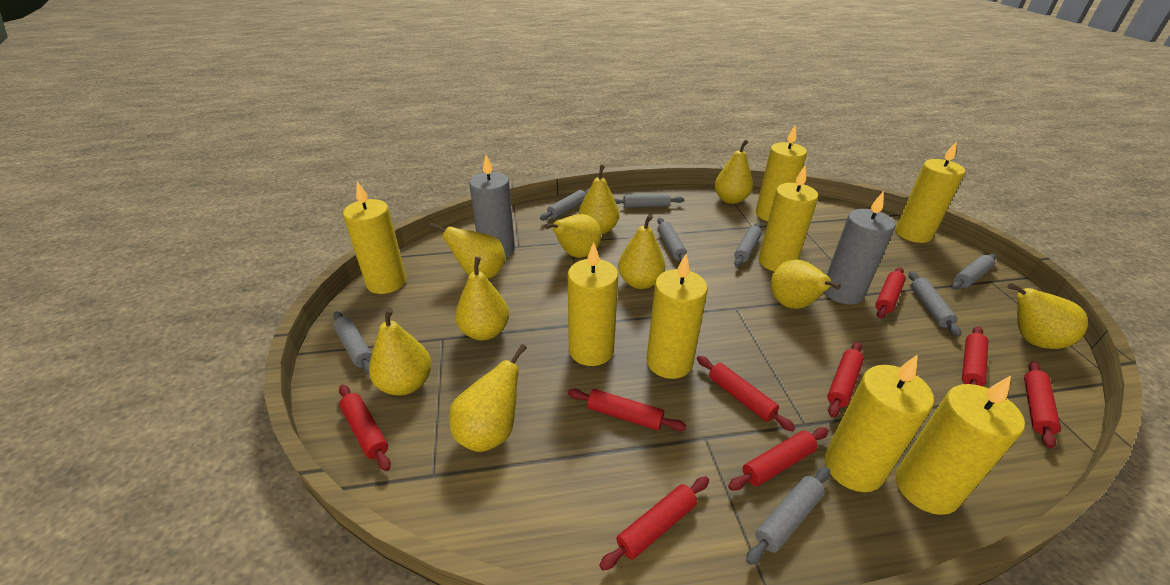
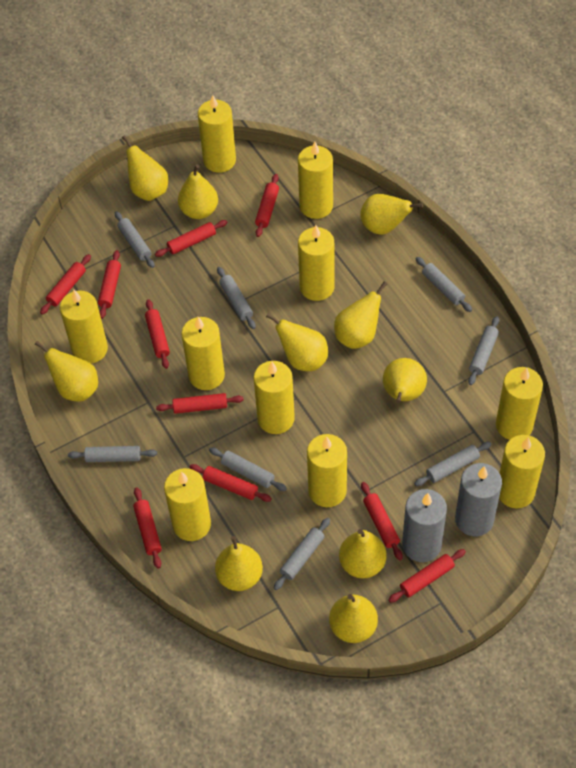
red rolling pin: 9 -> 10
yellow candle: 8 -> 10

